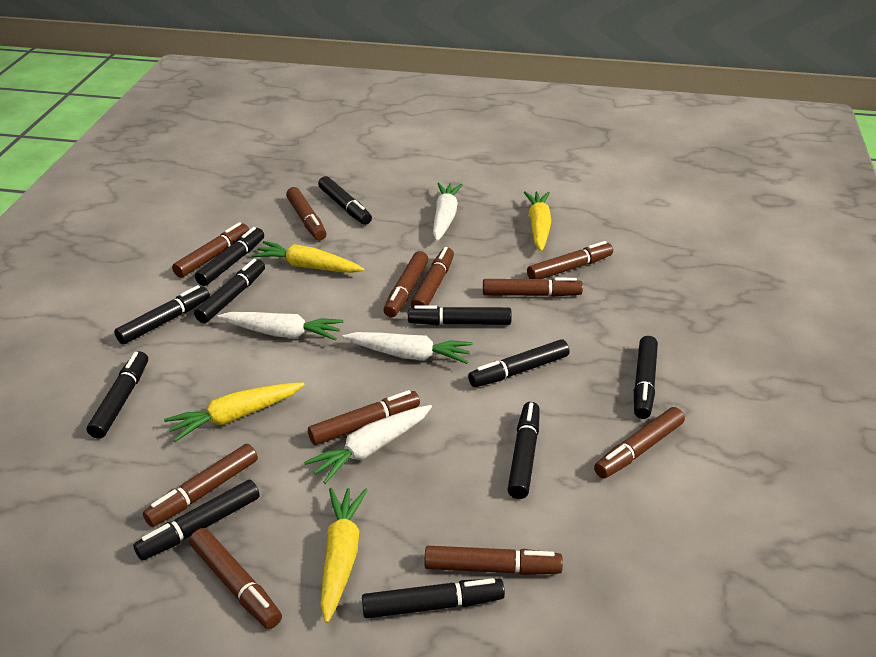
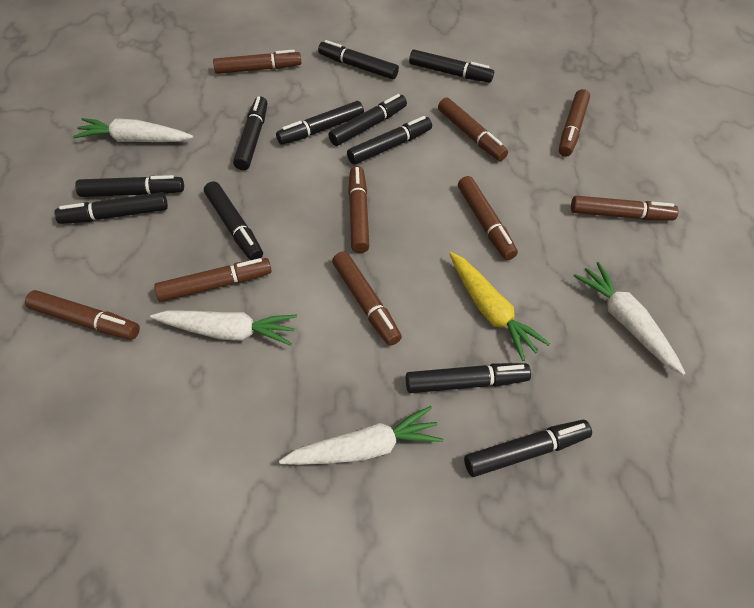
brown marker: 11 -> 9
yellow carrot: 4 -> 1

